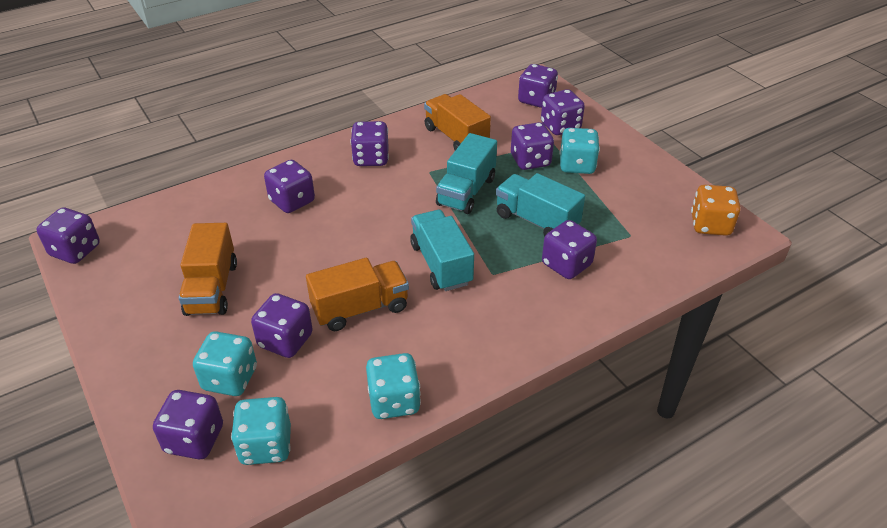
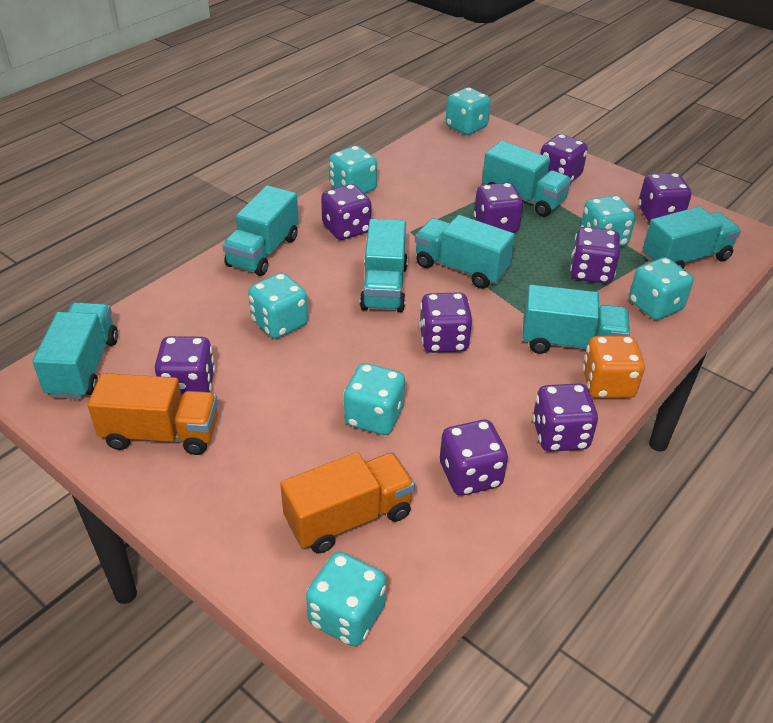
orange truck: 3 -> 2
turquoise dice: 4 -> 7
turquoise truck: 3 -> 7

